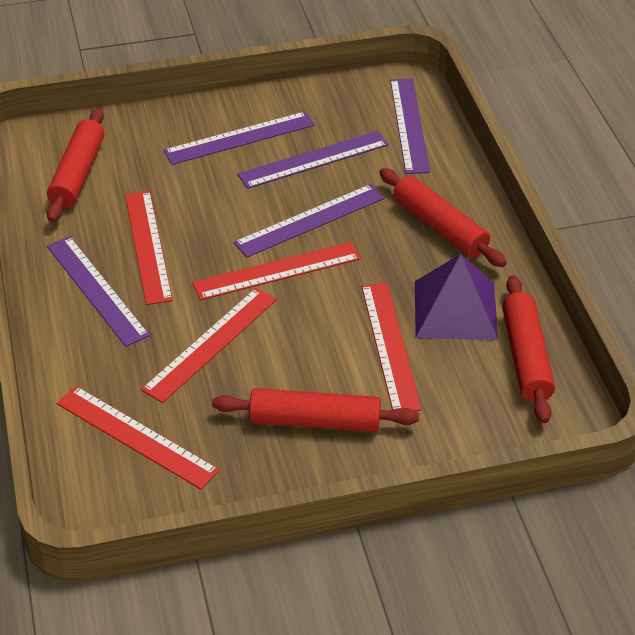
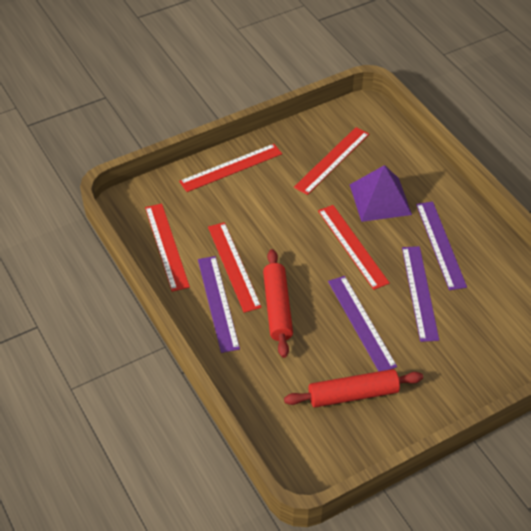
purple ruler: 5 -> 4
red rolling pin: 4 -> 2

